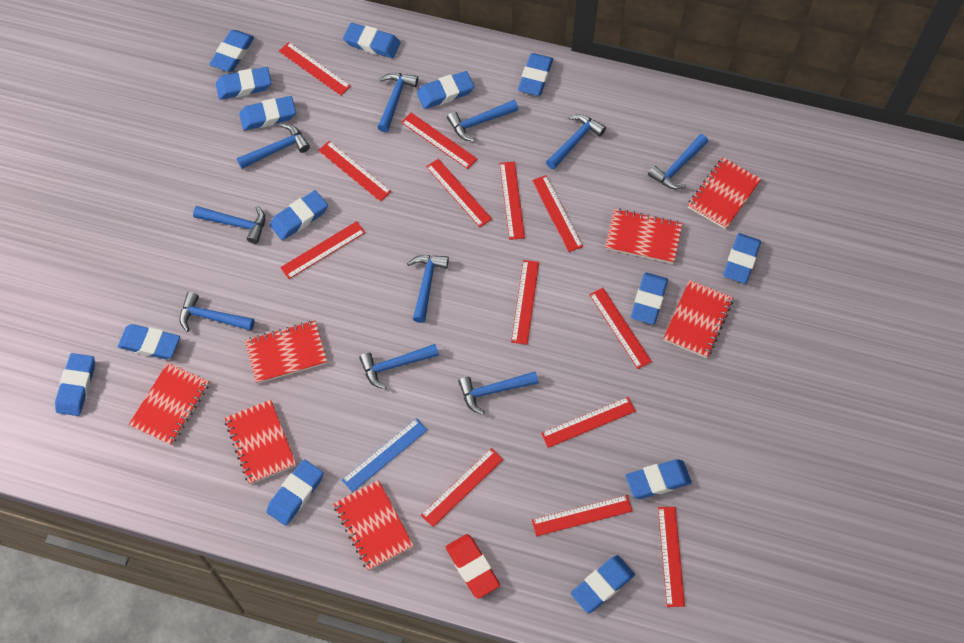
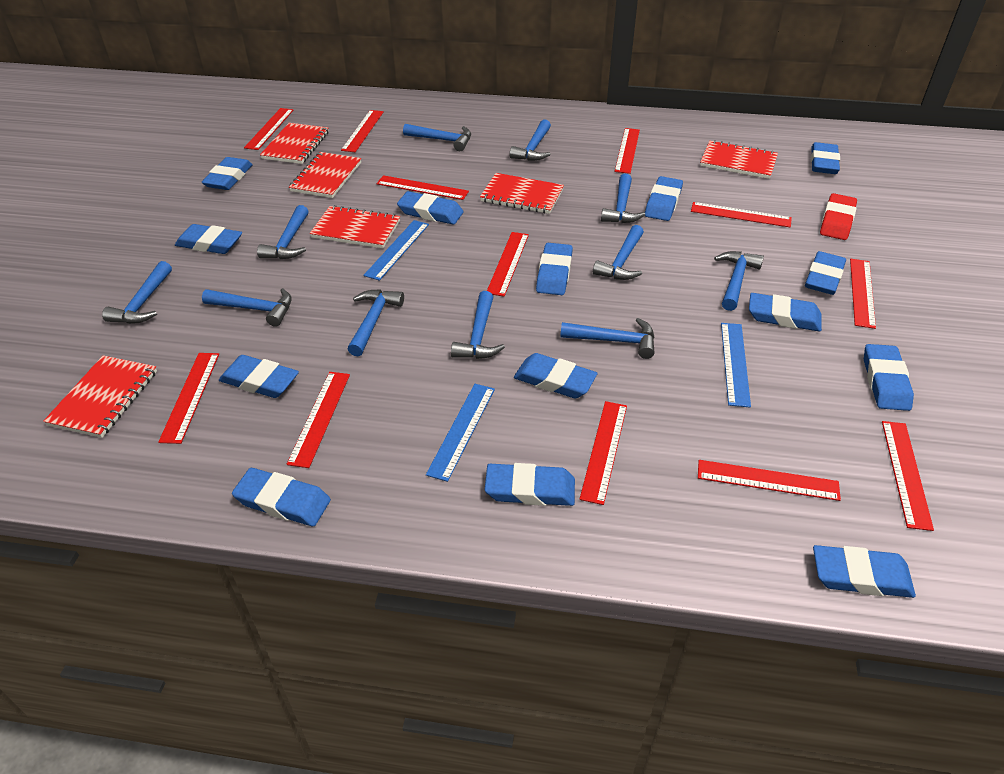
blue hammer: 10 -> 11
blue ruler: 1 -> 3
red notebook: 7 -> 6
red ruler: 13 -> 12

